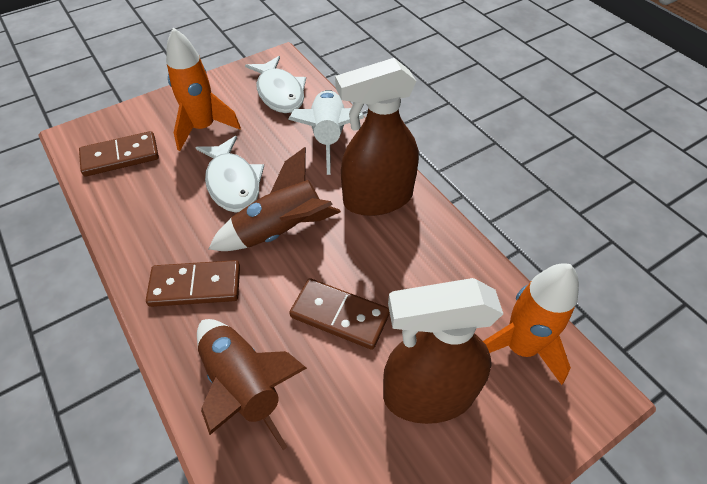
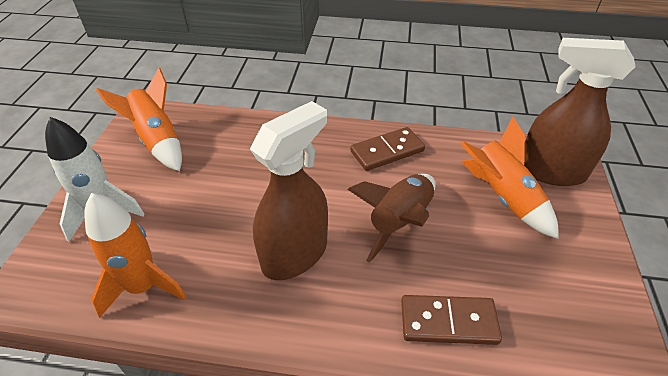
brown domino: 3 -> 2
brown rocket: 2 -> 1
orange rocket: 2 -> 3
white fish: 2 -> 0

